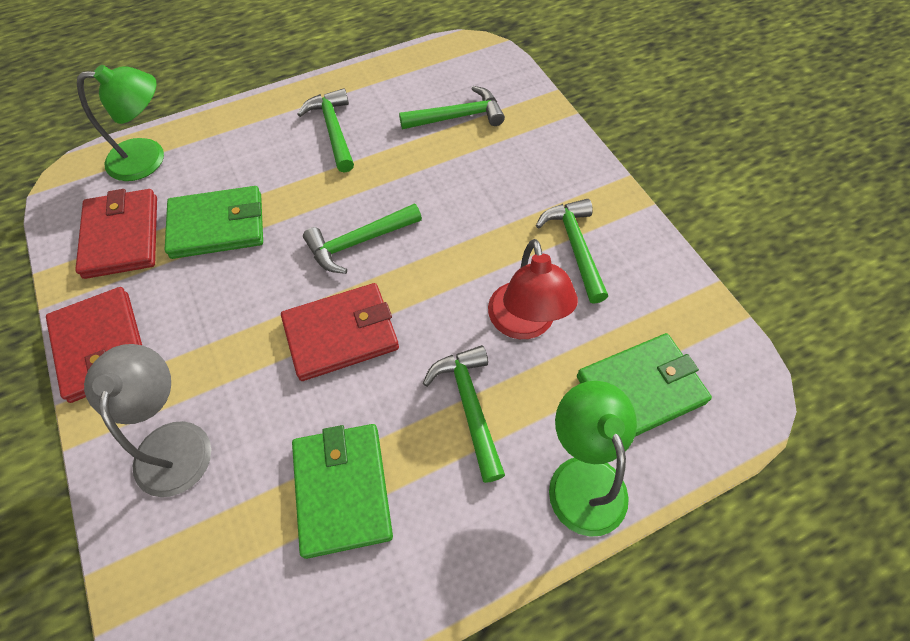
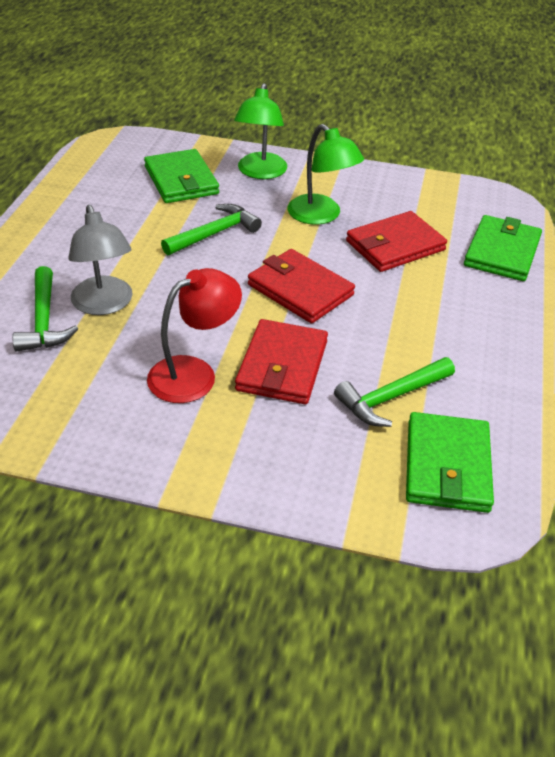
green hammer: 5 -> 3

